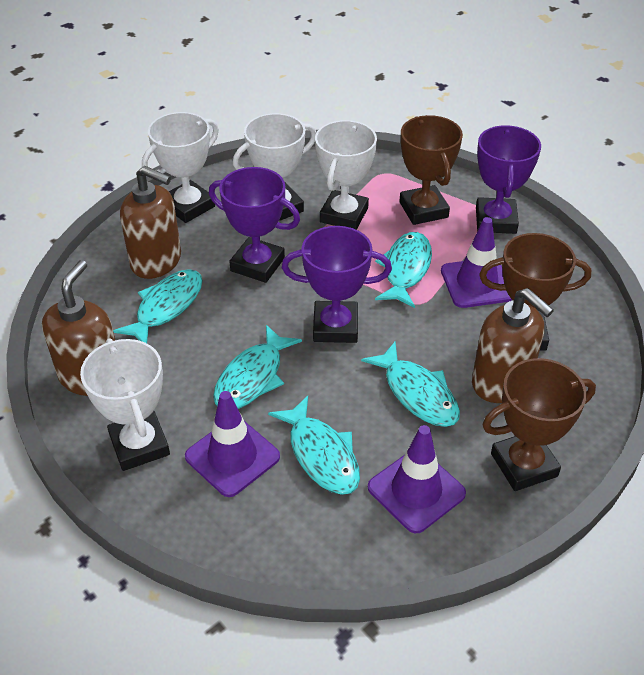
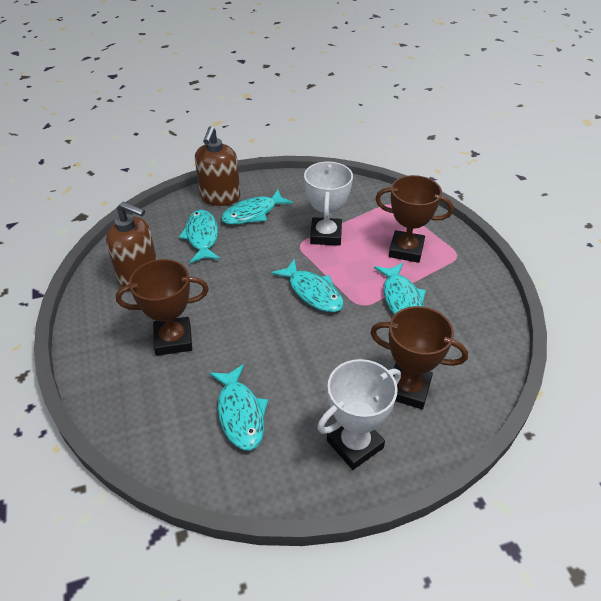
brown soap dispenser: 3 -> 2
purple traffic cone: 3 -> 0
purple trophy: 3 -> 0
white trophy: 4 -> 2

